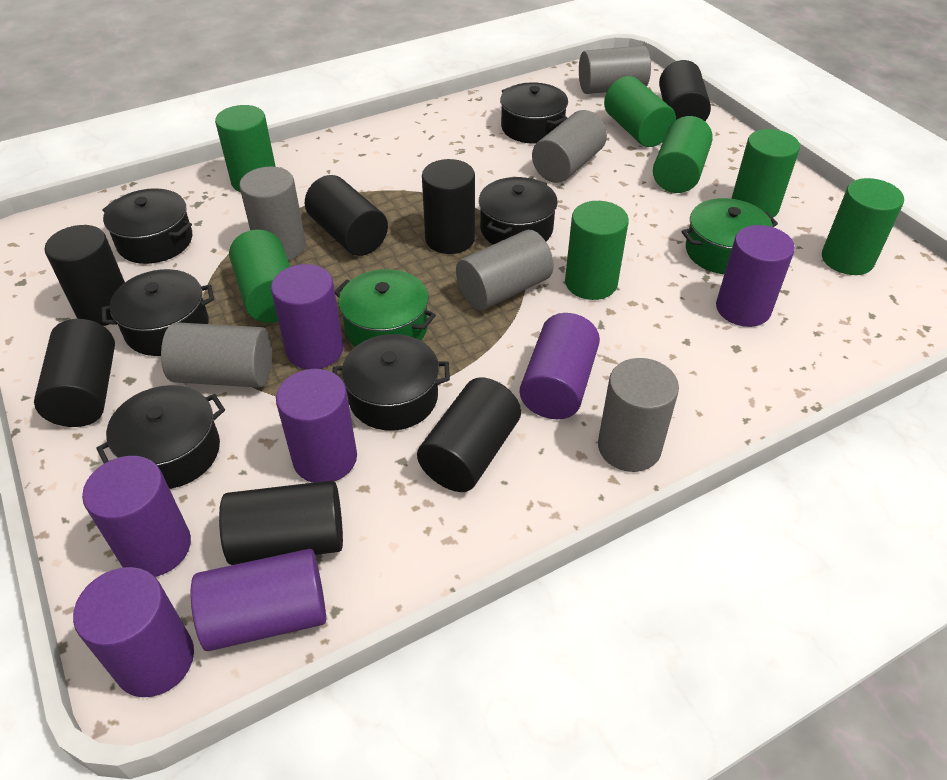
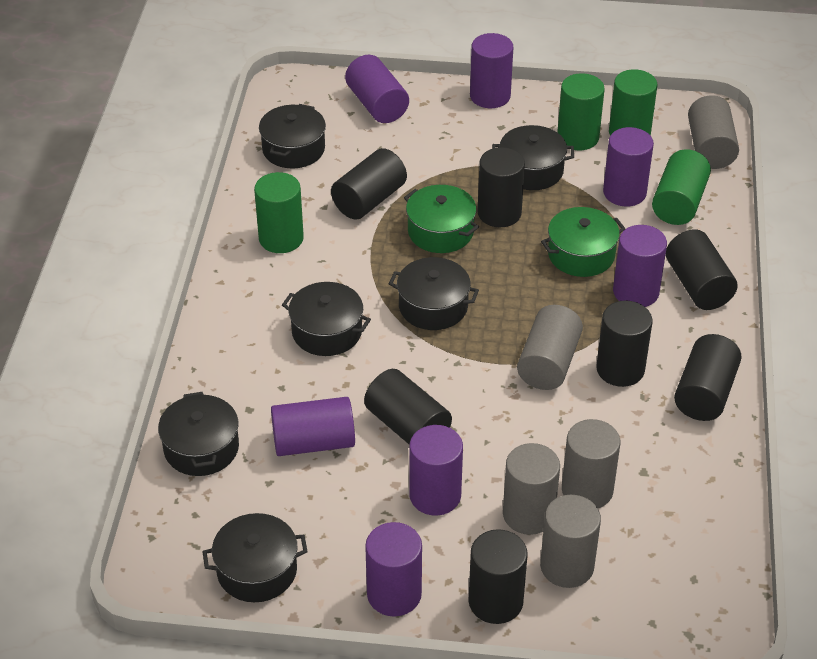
green cylinder: 7 -> 4
grey cylinder: 6 -> 5

